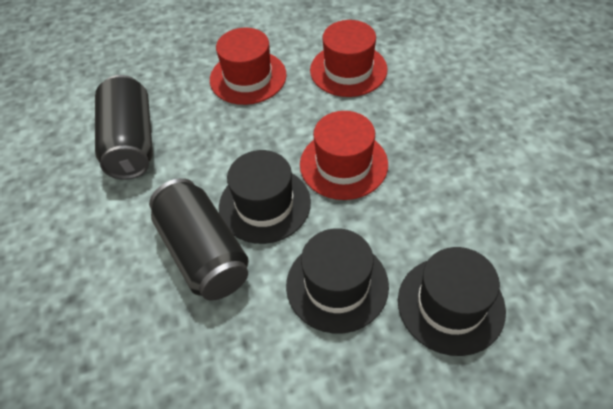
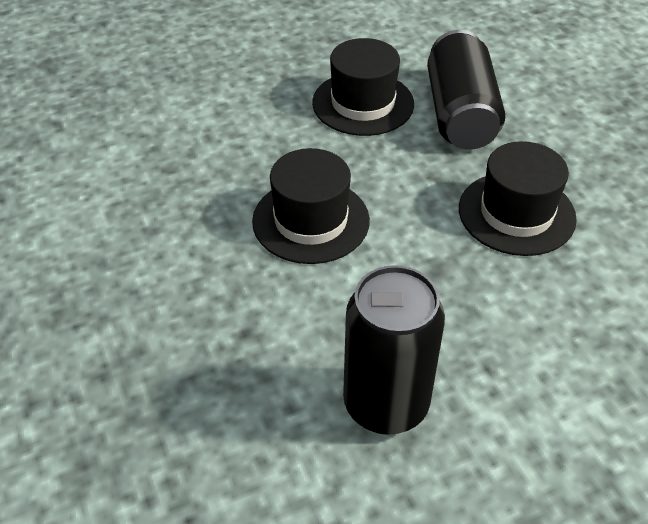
red hat: 3 -> 0

